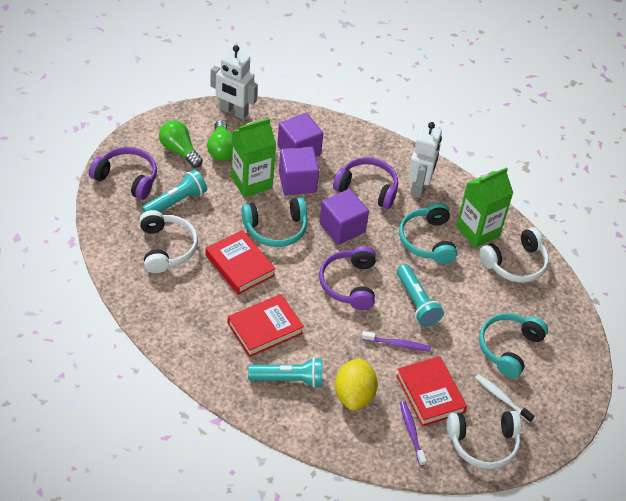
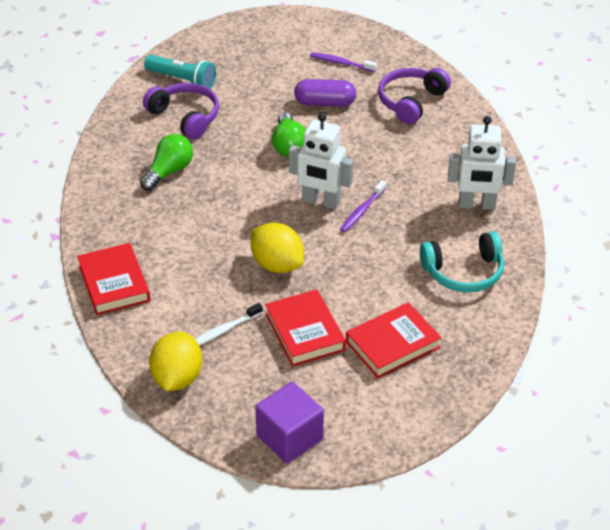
green carton: 2 -> 0
purple capsule: 0 -> 1
purple cube: 3 -> 1
purple headphones: 3 -> 2
turquoise flashlight: 3 -> 1
turquoise headphones: 3 -> 1
white headphones: 3 -> 0
yellow lemon: 1 -> 2

